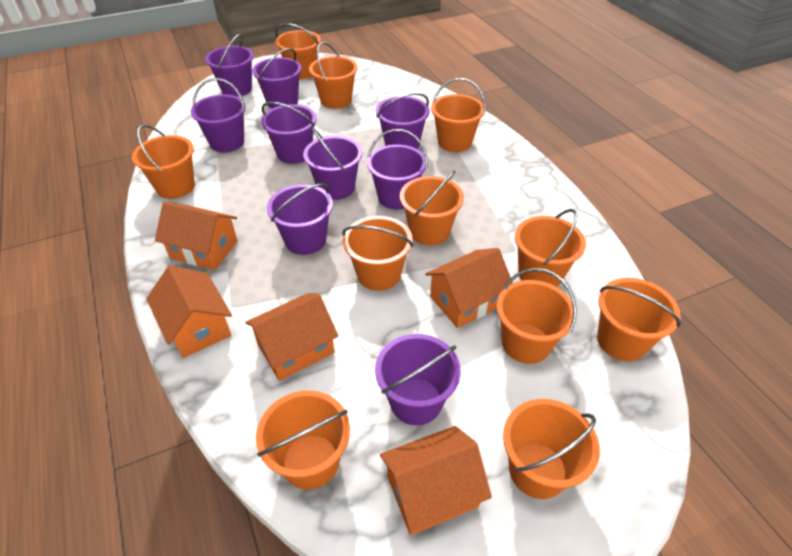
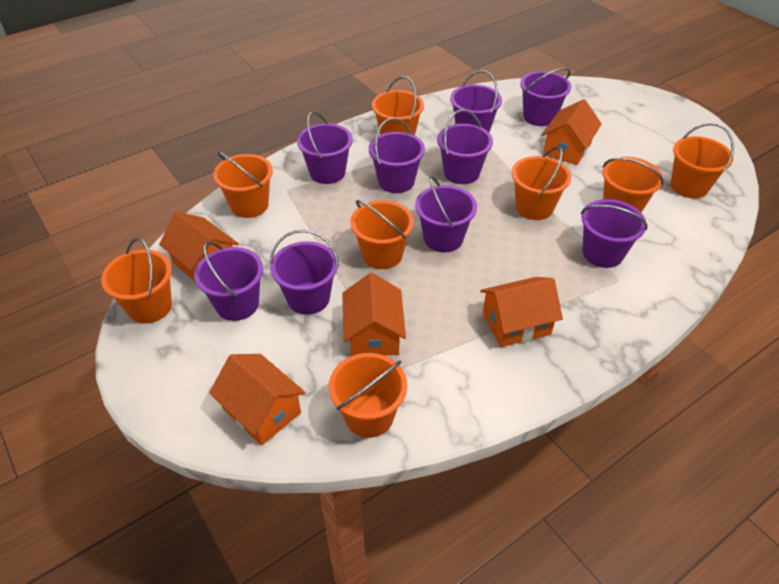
orange bucket: 11 -> 8

